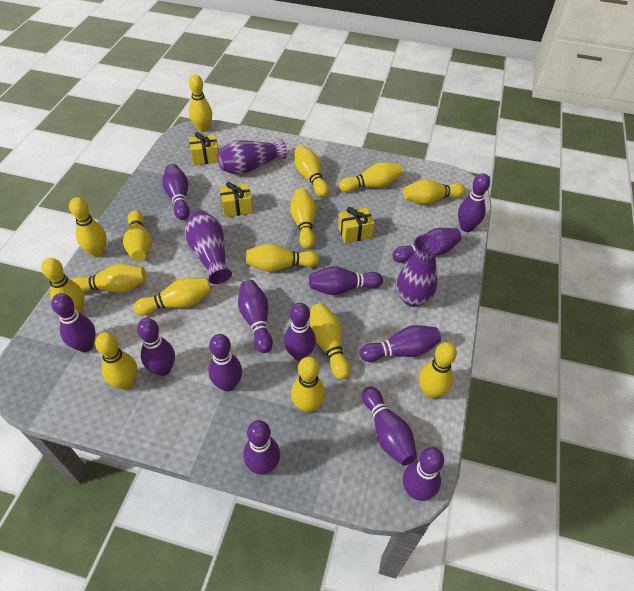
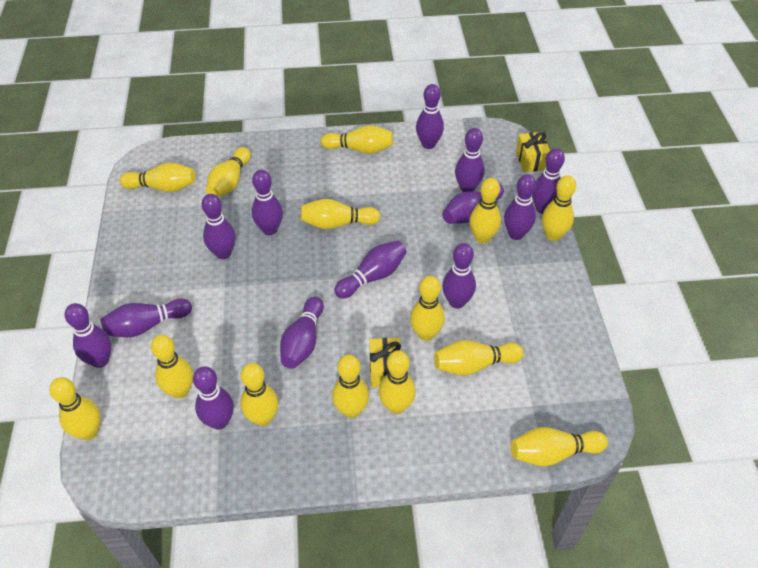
purple vase: 3 -> 0
yellow bowling pin: 15 -> 14
yellow gift: 3 -> 2

